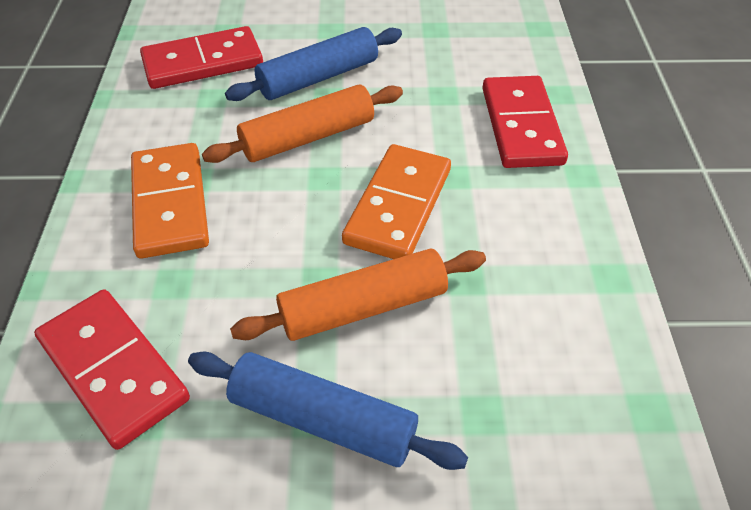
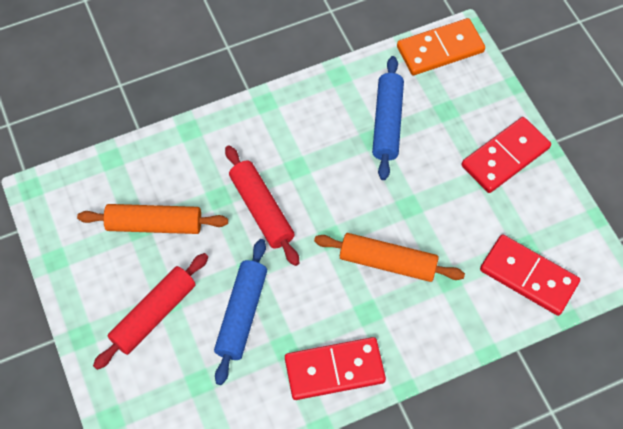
orange domino: 2 -> 1
red rolling pin: 0 -> 2

